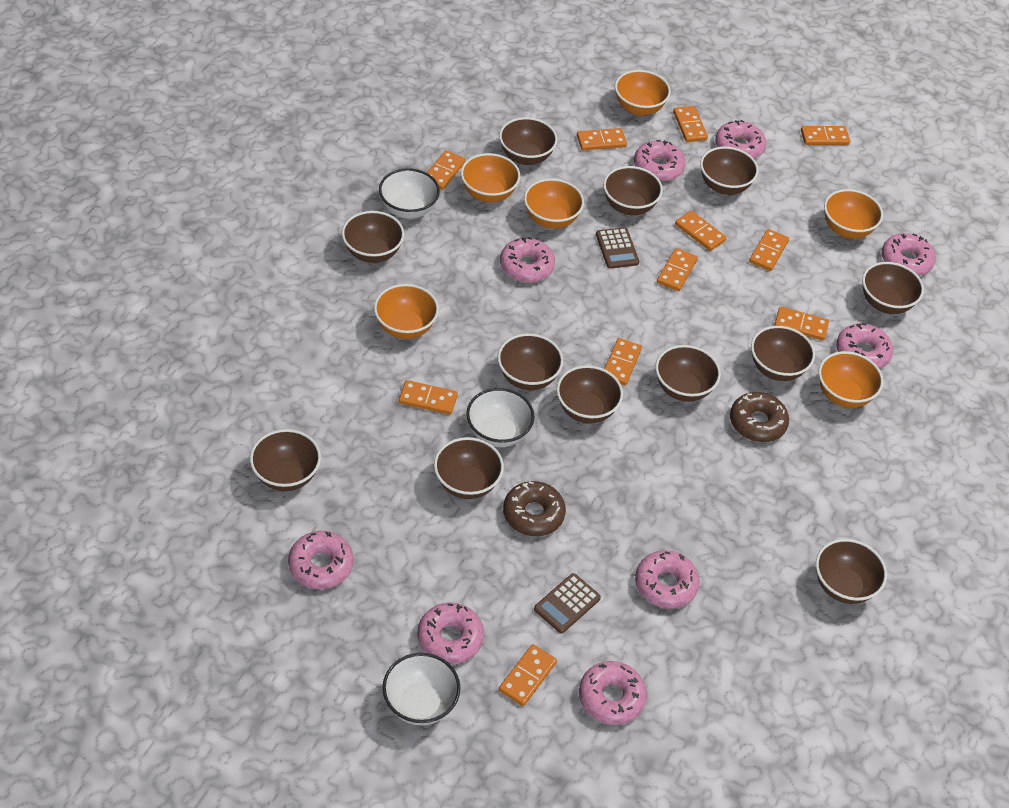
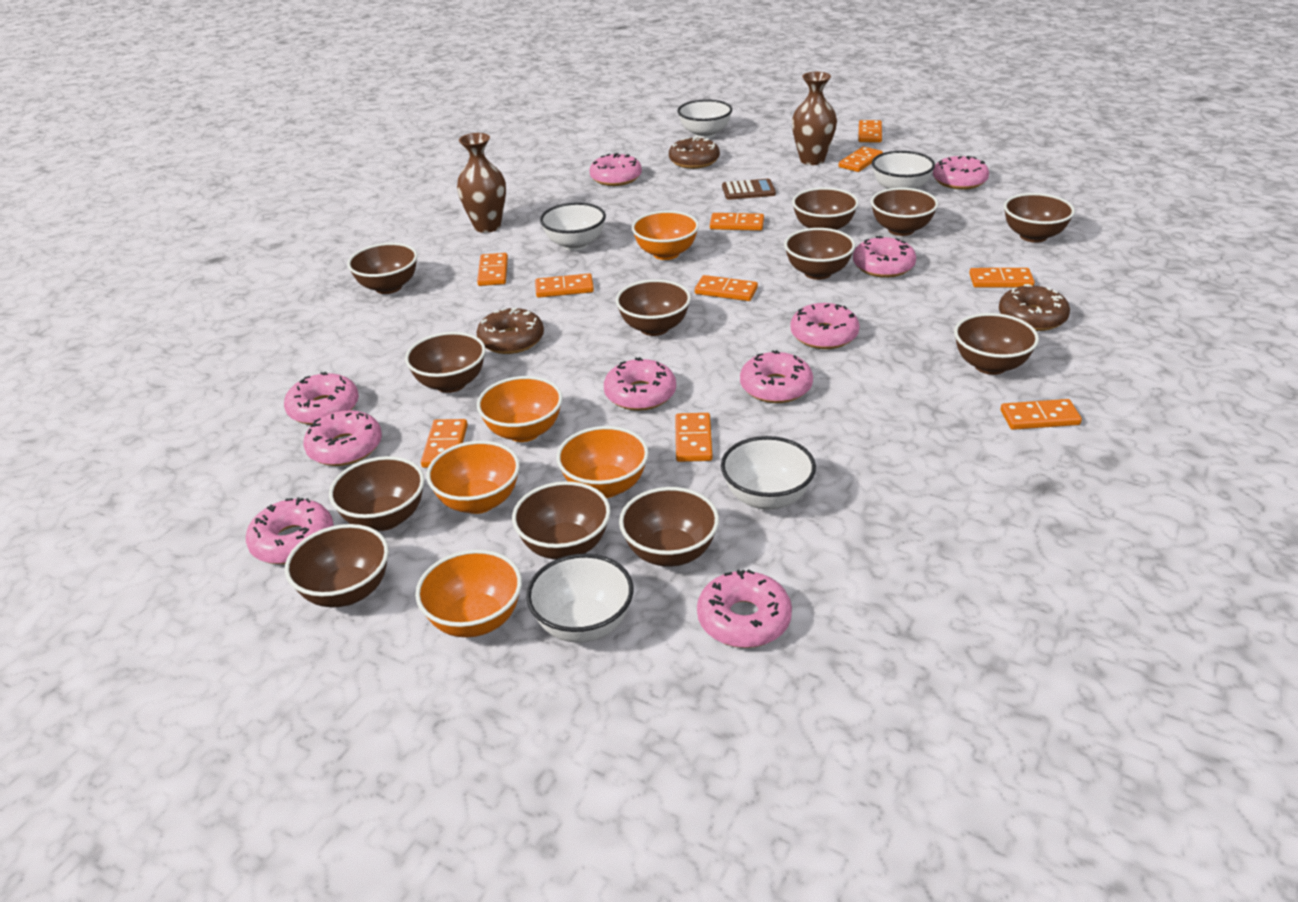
brown calculator: 2 -> 1
brown donut: 2 -> 3
brown vase: 0 -> 2
orange bowl: 6 -> 5
orange domino: 11 -> 10
pink donut: 9 -> 10
white bowl: 3 -> 5

